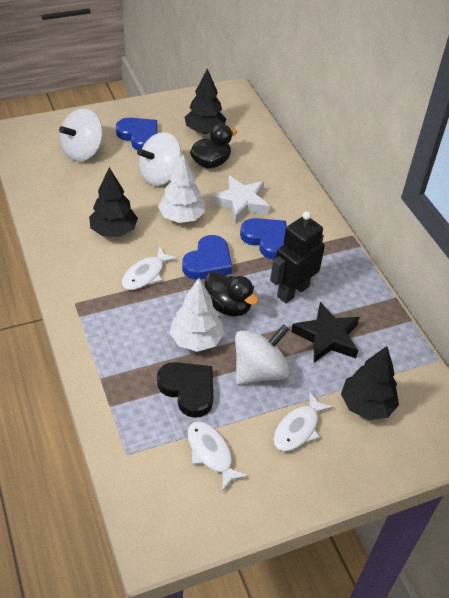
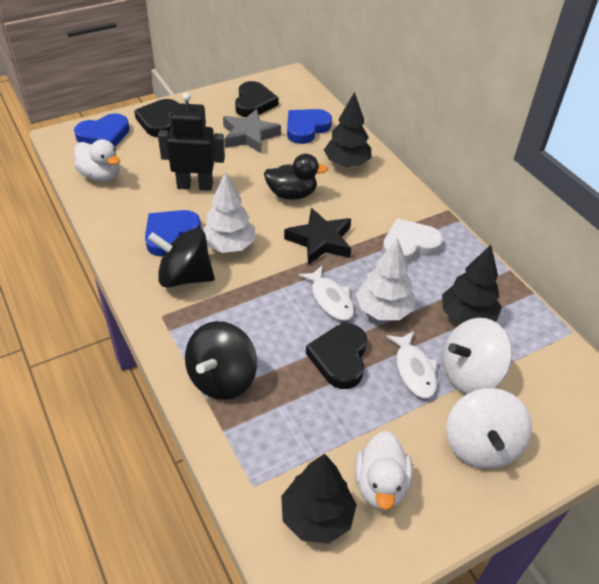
black duck: 2 -> 1
black heart: 1 -> 3
black spinning top: 0 -> 2
grey star: 0 -> 1
white duck: 0 -> 2
white fish: 3 -> 2
white heart: 0 -> 1
white spinning top: 3 -> 2
white star: 1 -> 0

